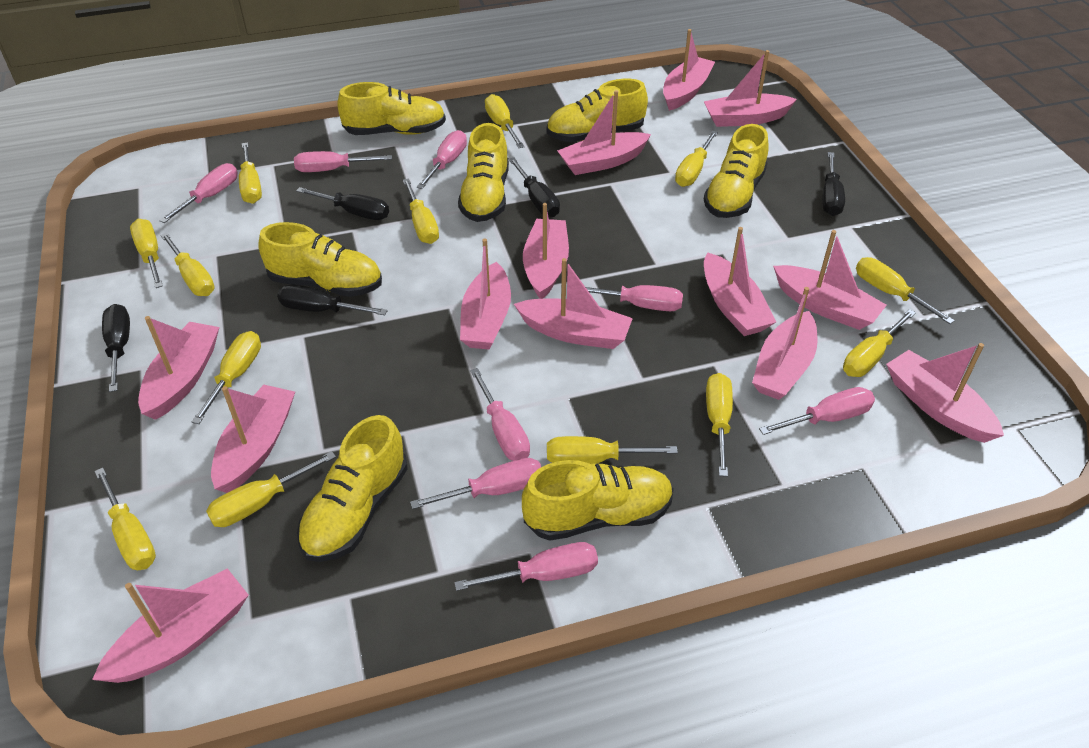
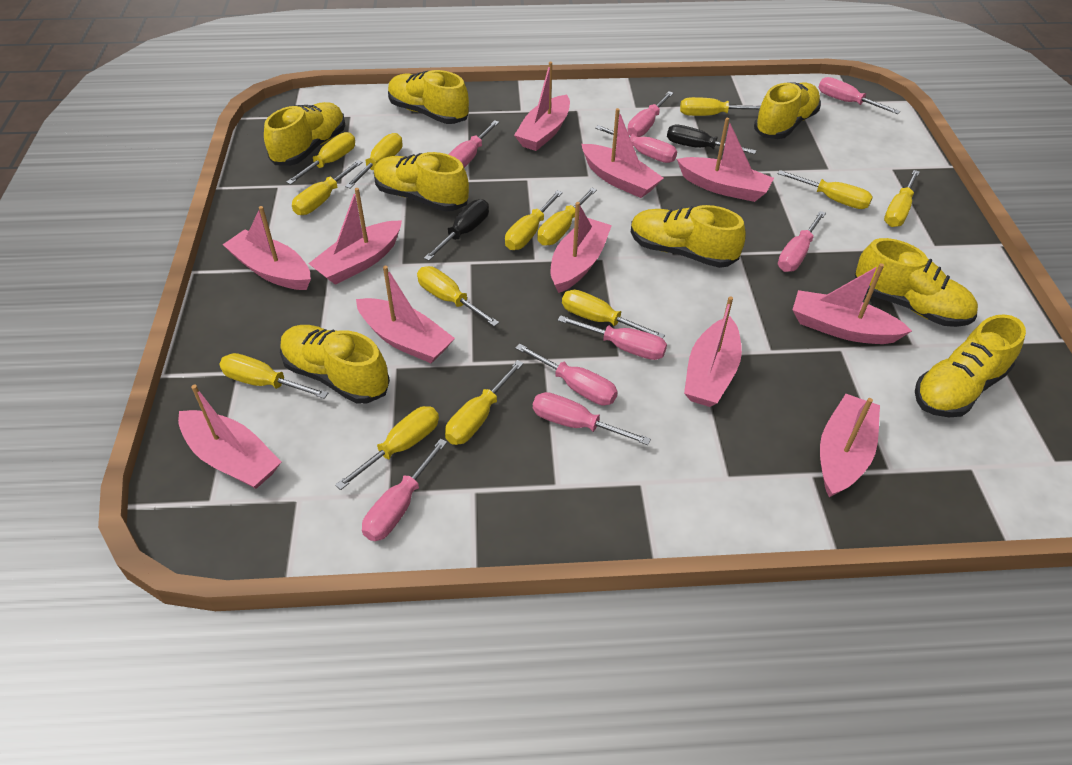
black screwdriver: 5 -> 2
pink boat: 13 -> 11
pink screwdriver: 8 -> 9
yellow shoe: 7 -> 8

